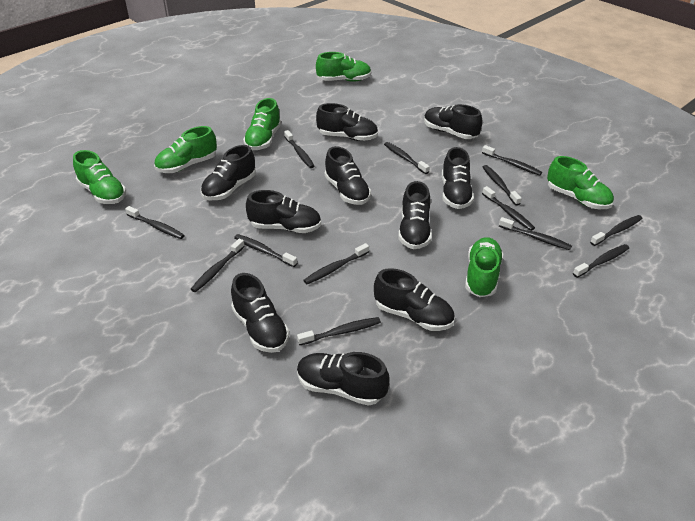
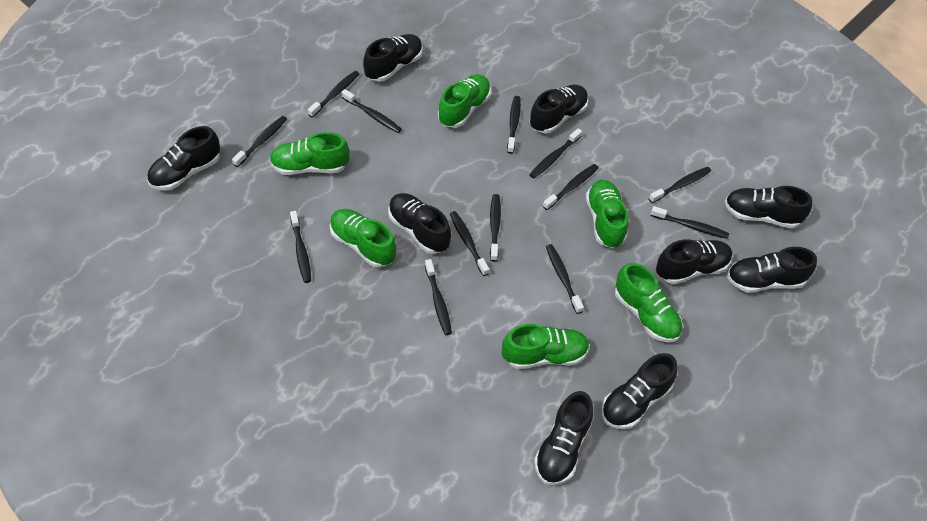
black shoe: 10 -> 9

